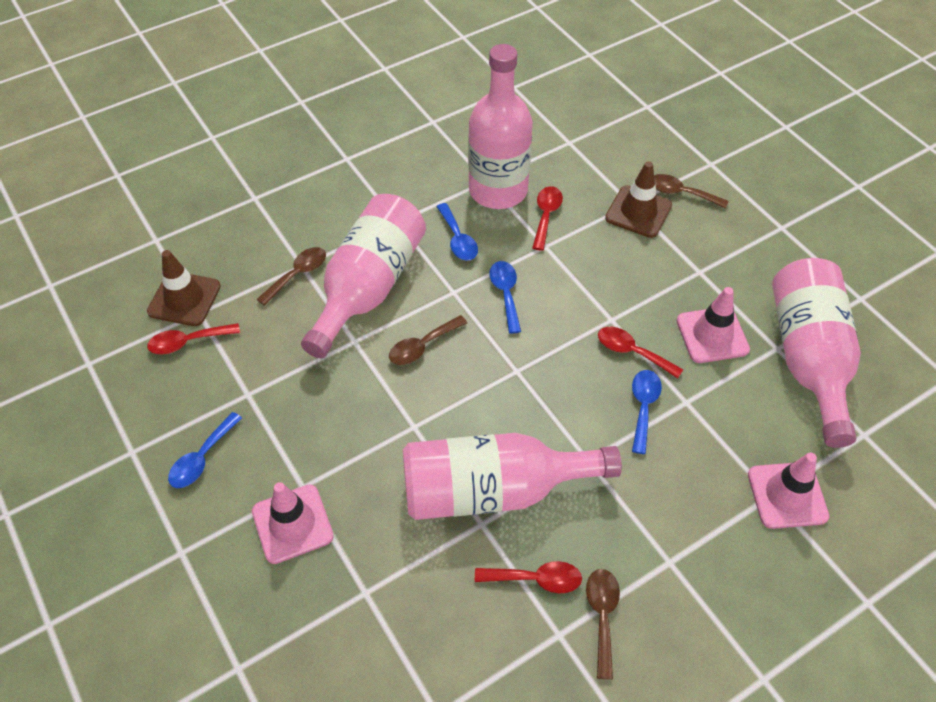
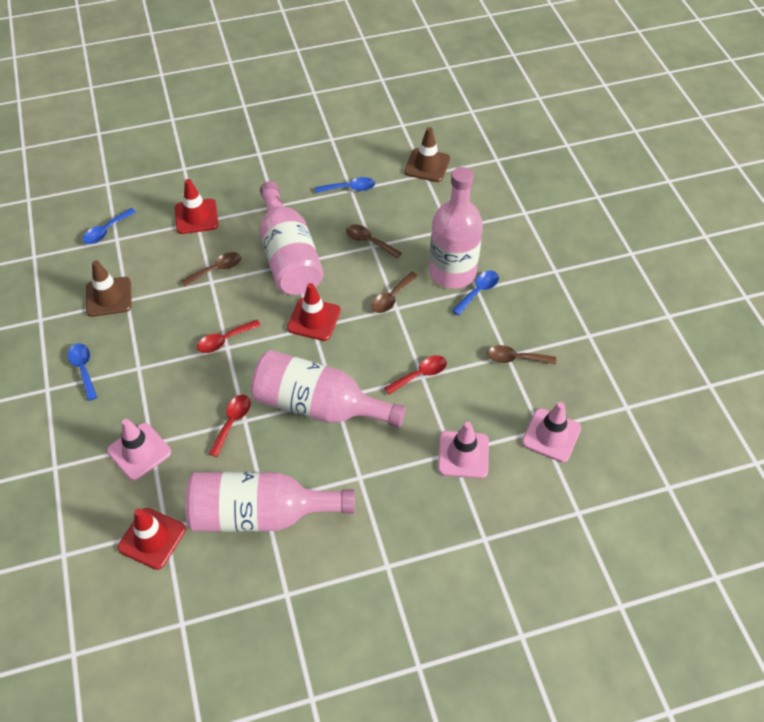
red spoon: 4 -> 3
red traffic cone: 0 -> 3

